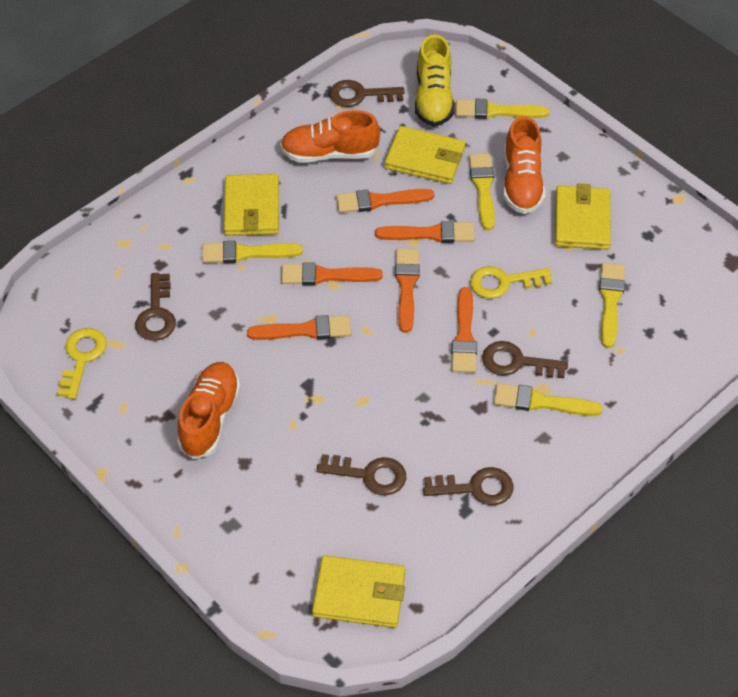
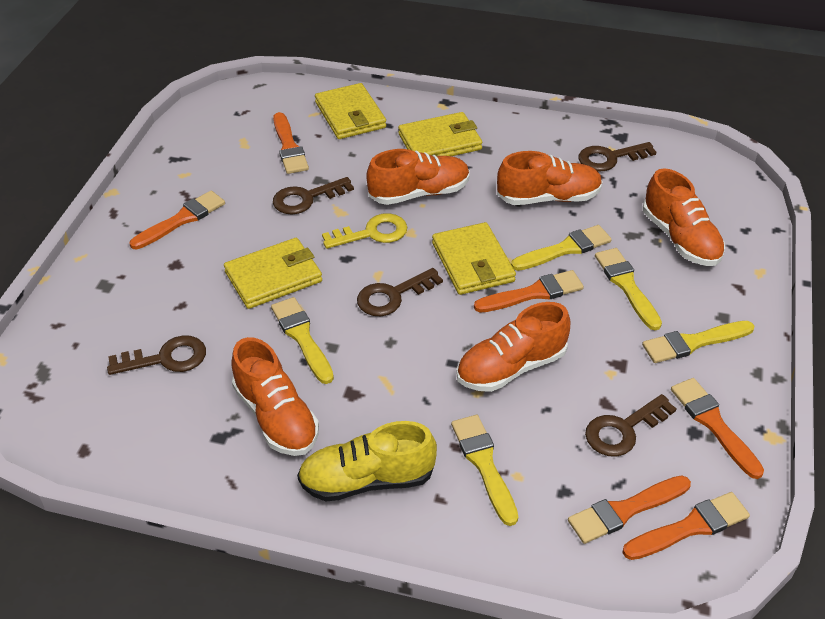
orange shoe: 3 -> 5
yellow key: 2 -> 1

